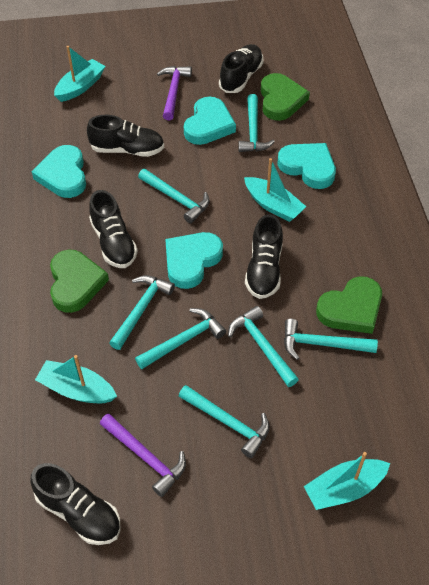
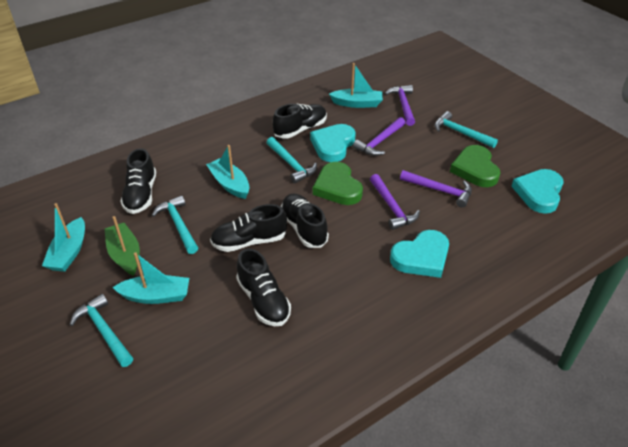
green boat: 0 -> 1
green heart: 3 -> 2
purple hammer: 2 -> 4
turquoise hammer: 7 -> 4
turquoise heart: 4 -> 3

